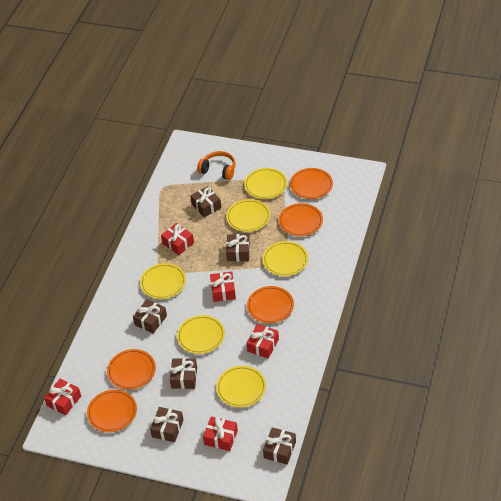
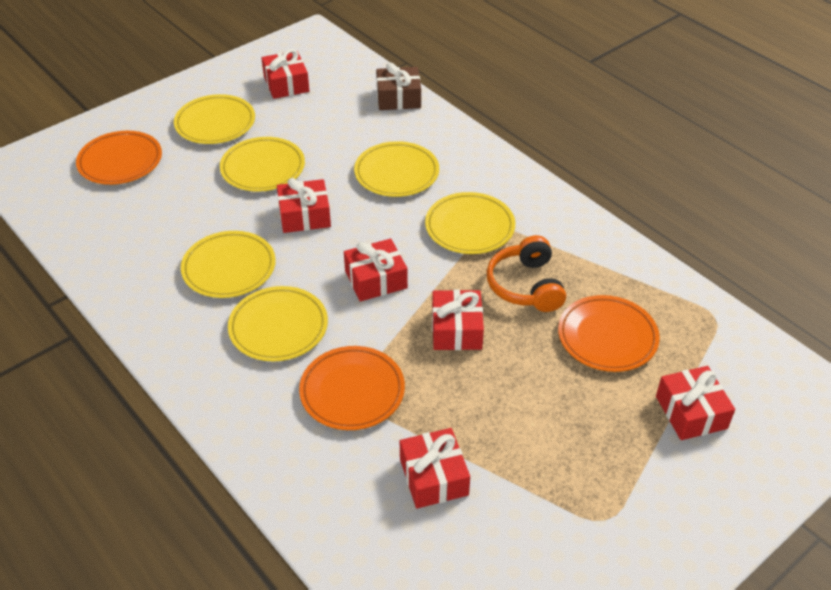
brown gift: 6 -> 1
orange plate: 5 -> 3
red gift: 5 -> 6

